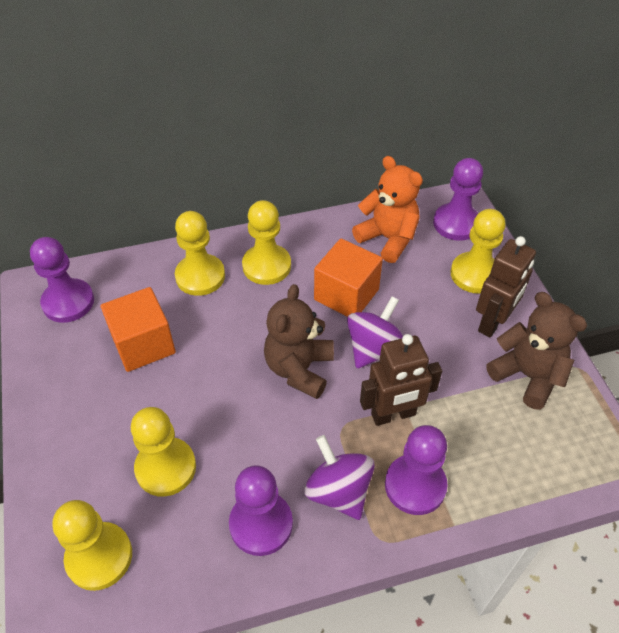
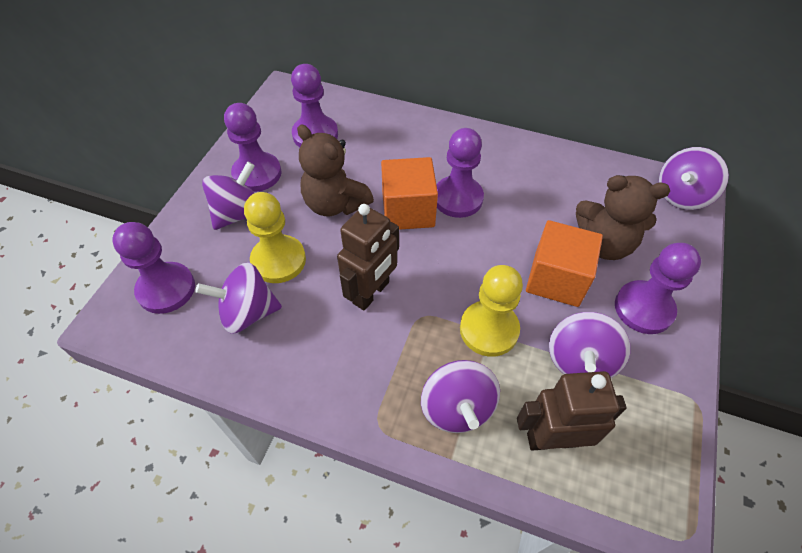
orange teddy bear: 1 -> 0
purple pawn: 4 -> 5
purple spinning top: 2 -> 5
yellow pawn: 5 -> 2

